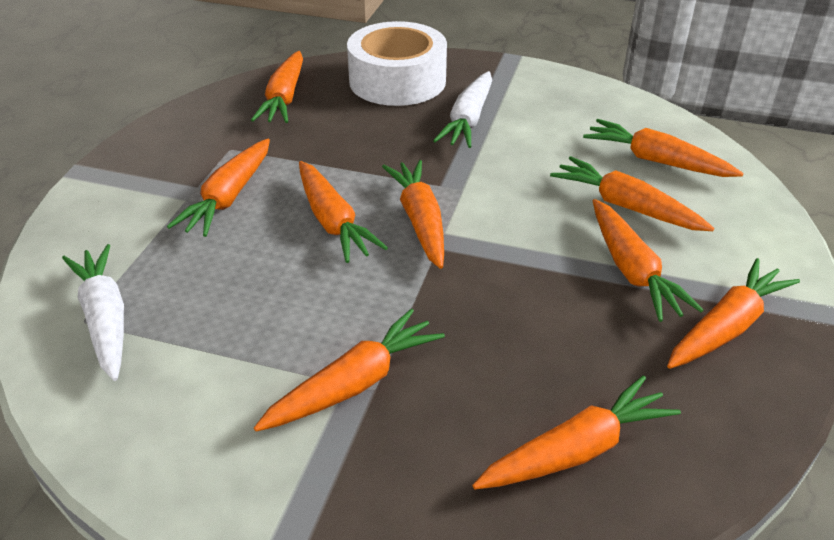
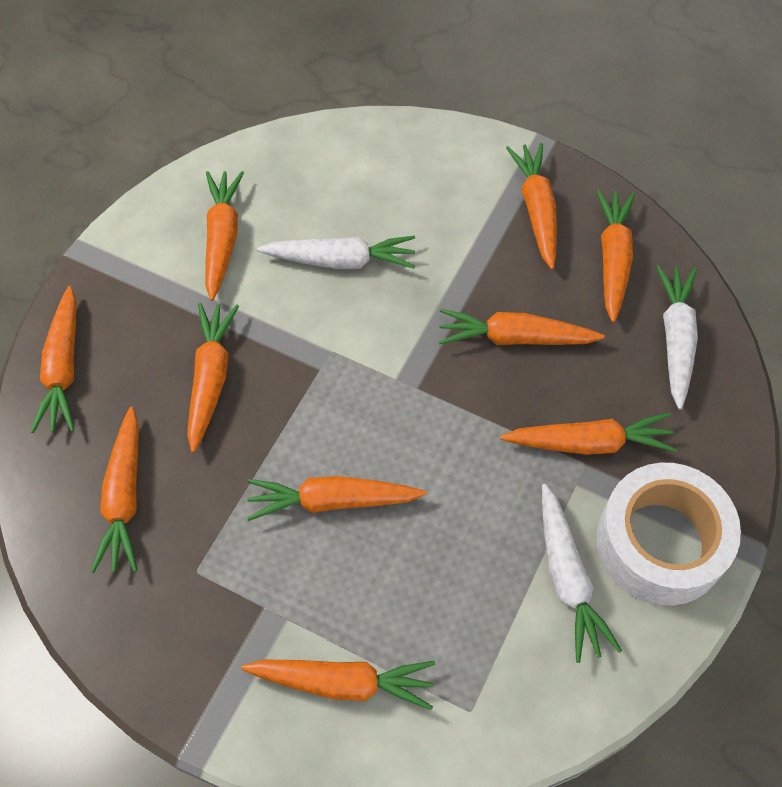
white carrot: 2 -> 3

